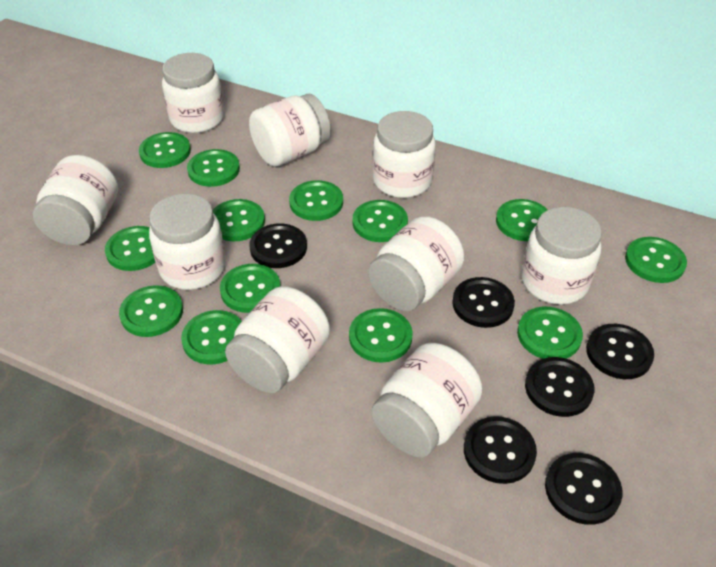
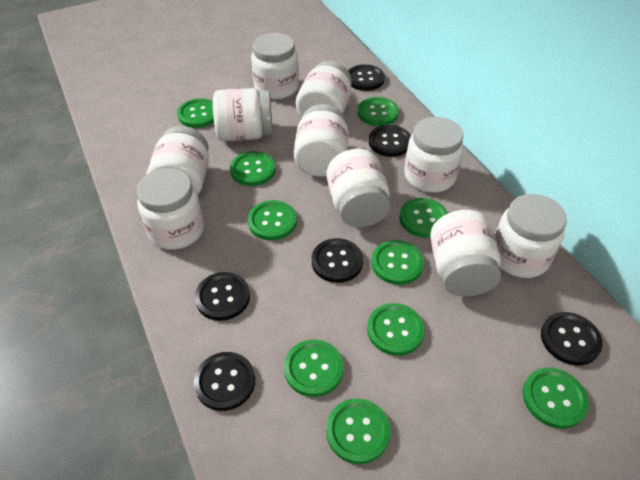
green button: 13 -> 10
white jar: 9 -> 10

